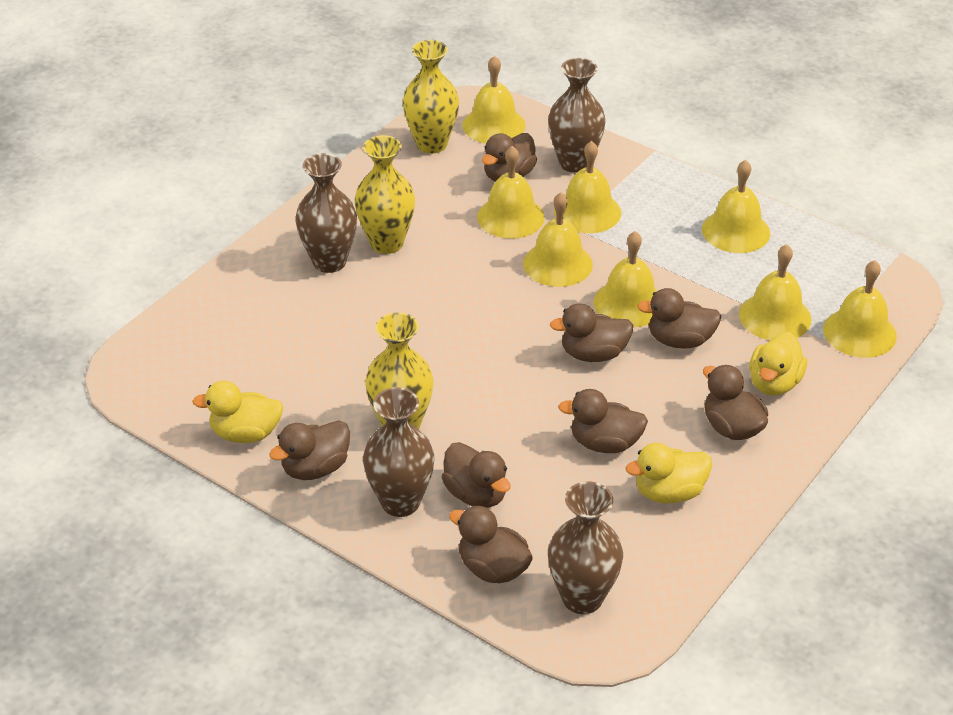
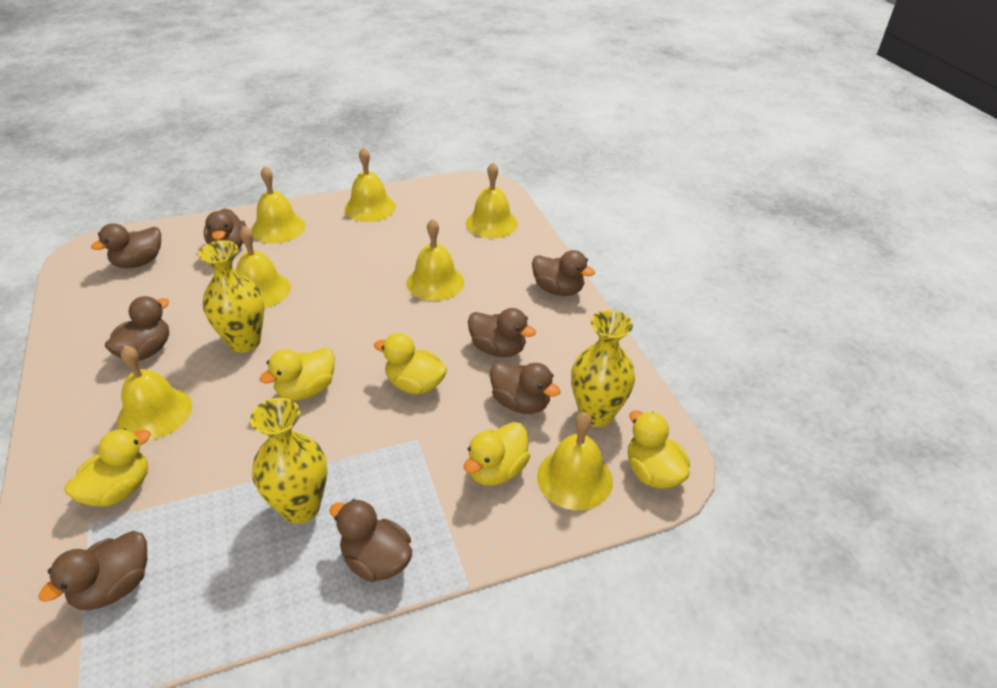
brown vase: 4 -> 0
yellow bell: 8 -> 7
yellow duck: 3 -> 5

